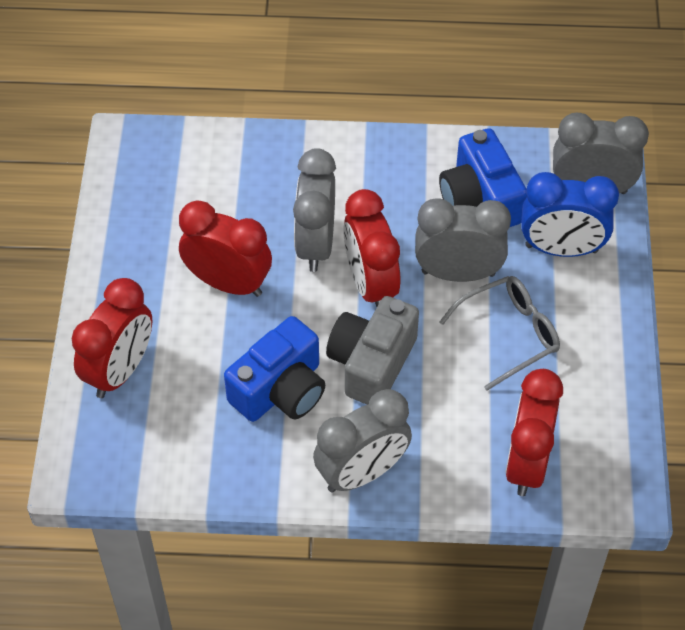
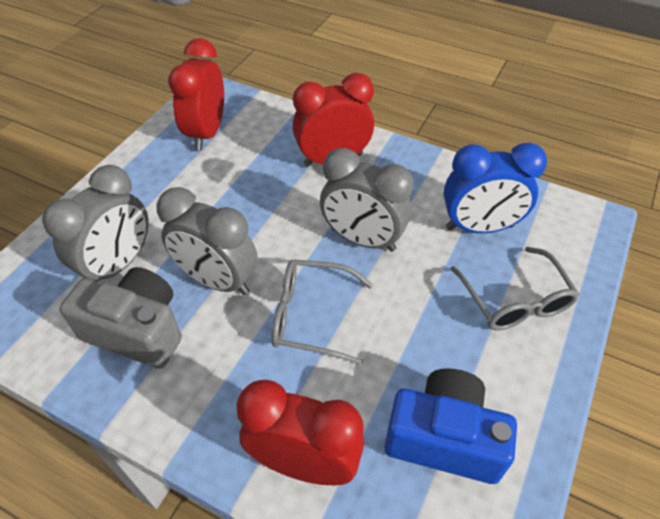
blue camera: 2 -> 1
grey clock: 4 -> 3
grey glasses: 1 -> 2
red clock: 4 -> 3

